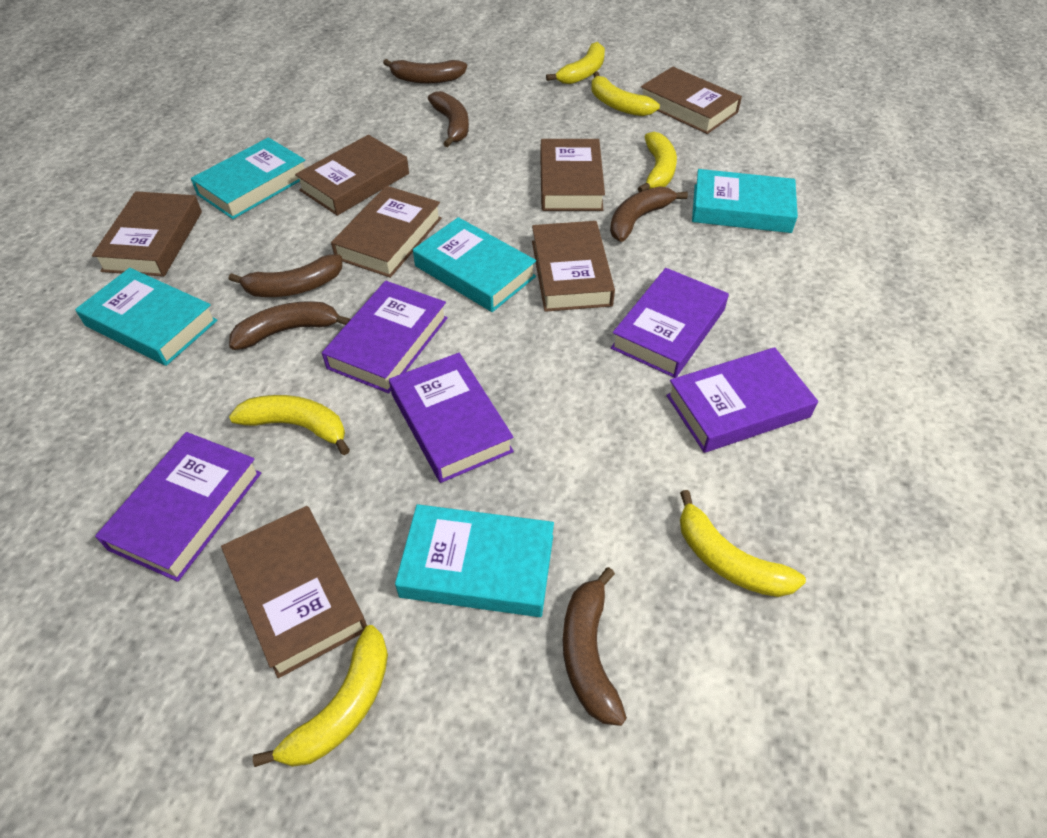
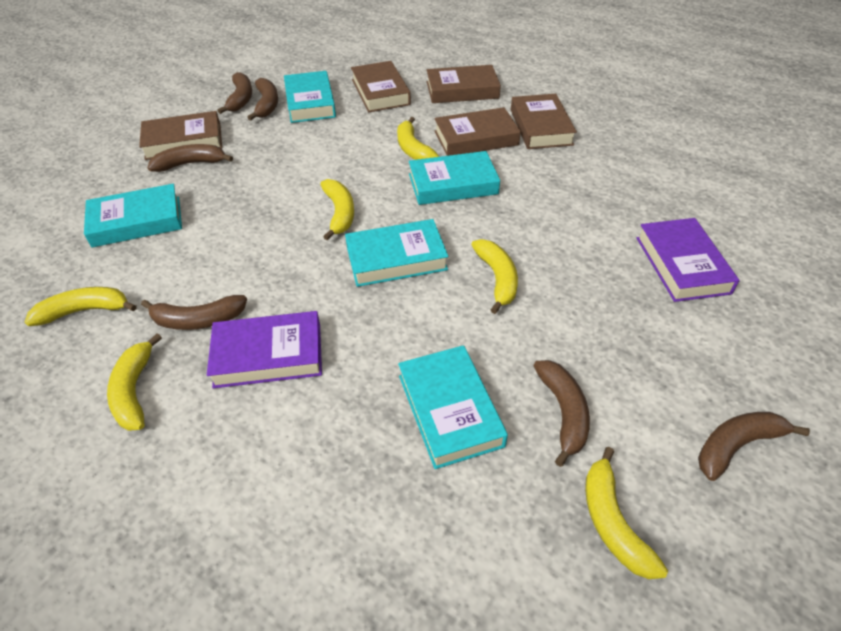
brown book: 7 -> 5
purple book: 5 -> 2

